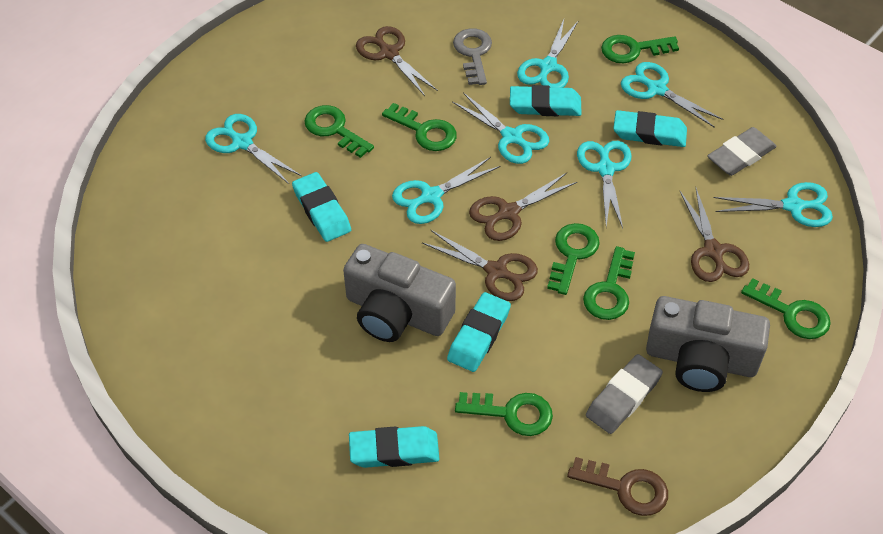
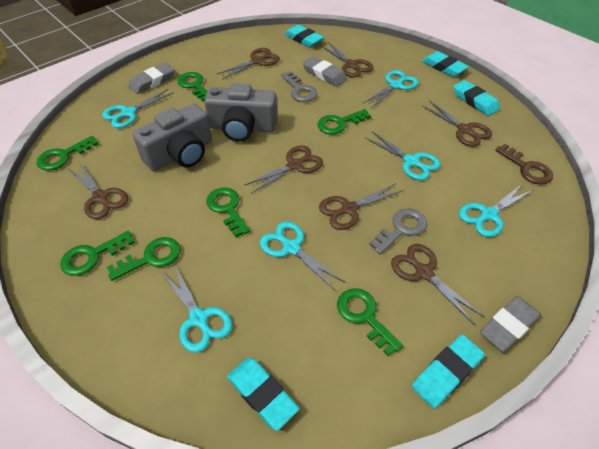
brown scissors: 4 -> 7
grey eraser: 2 -> 3
grey key: 1 -> 2
turquoise scissors: 7 -> 6

